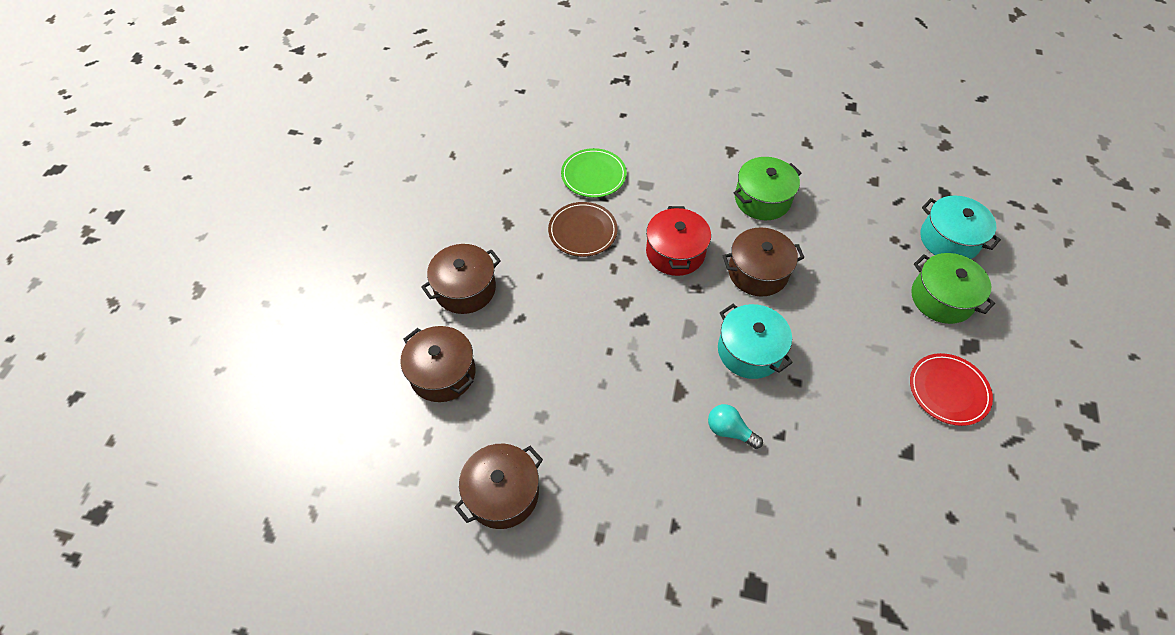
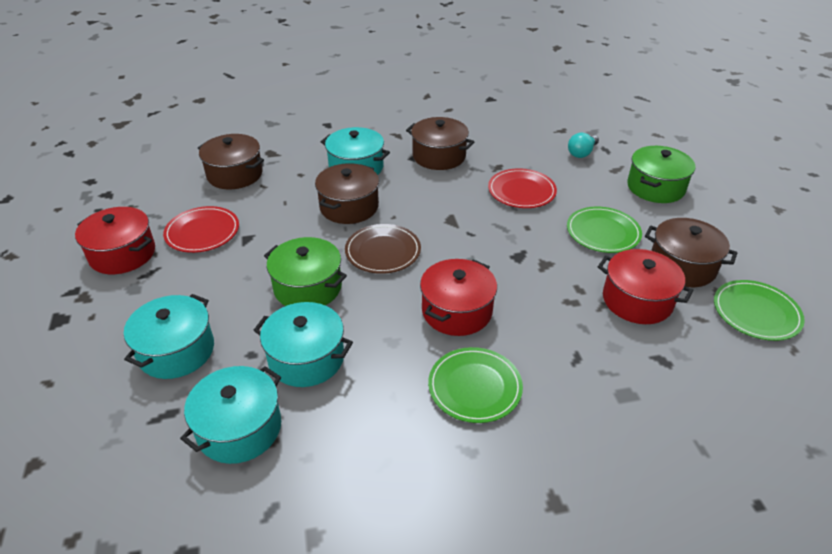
green plate: 1 -> 3
red plate: 1 -> 2
red pot: 1 -> 3
turquoise pot: 2 -> 4

